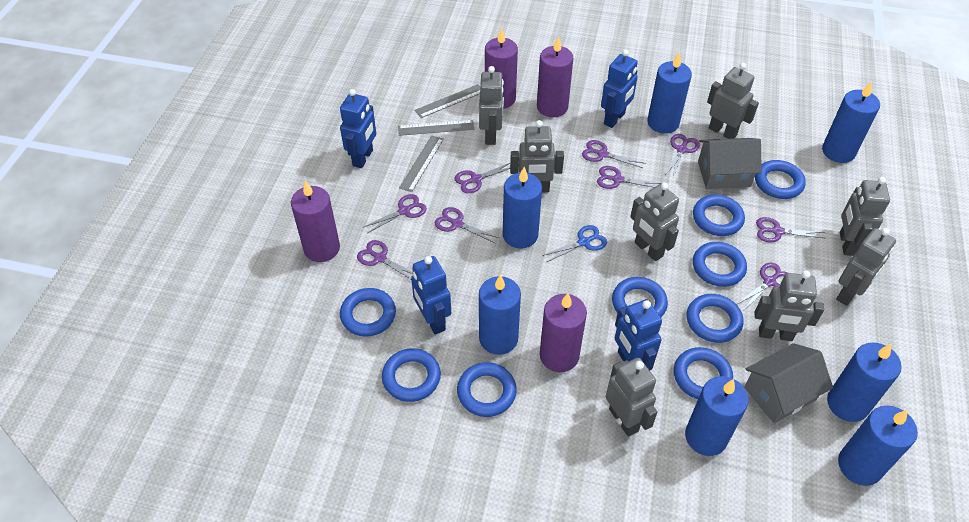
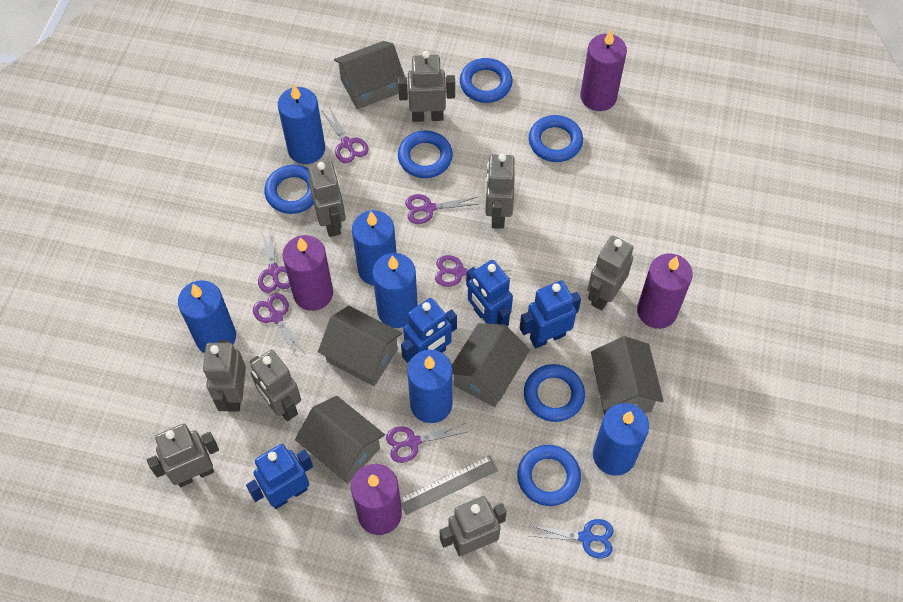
blue candle: 7 -> 6
blue ring: 9 -> 6
grey house: 2 -> 5
grey ruler: 3 -> 1
purple scissors: 9 -> 6

